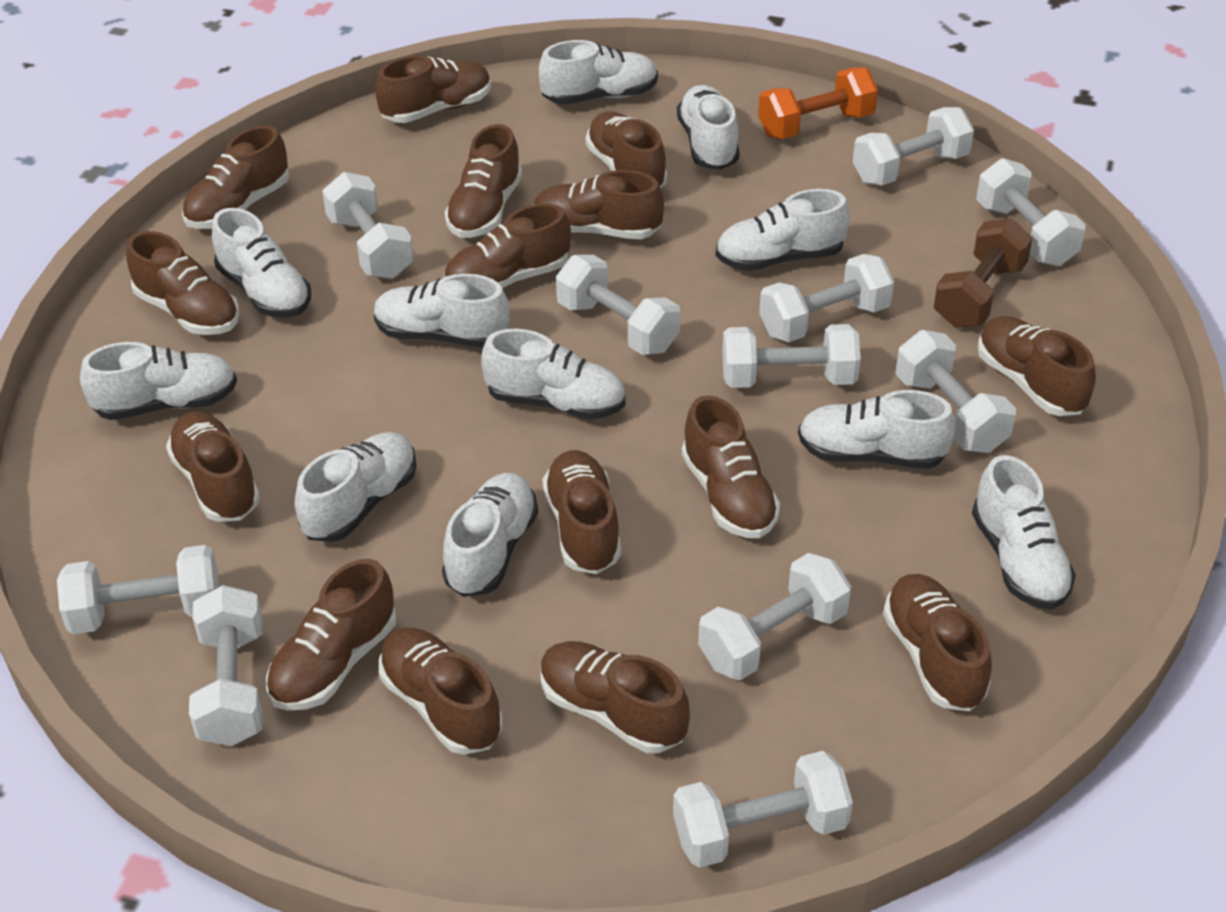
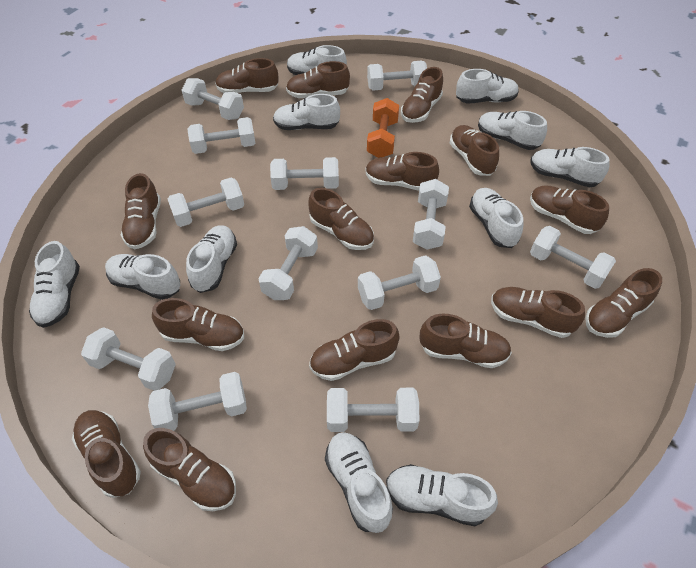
brown dumbbell: 1 -> 0
white dumbbell: 11 -> 12

